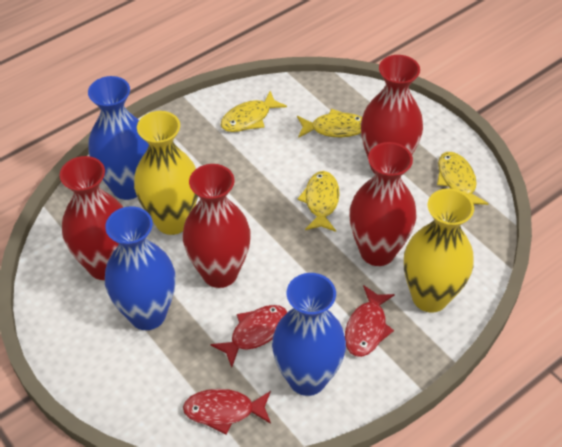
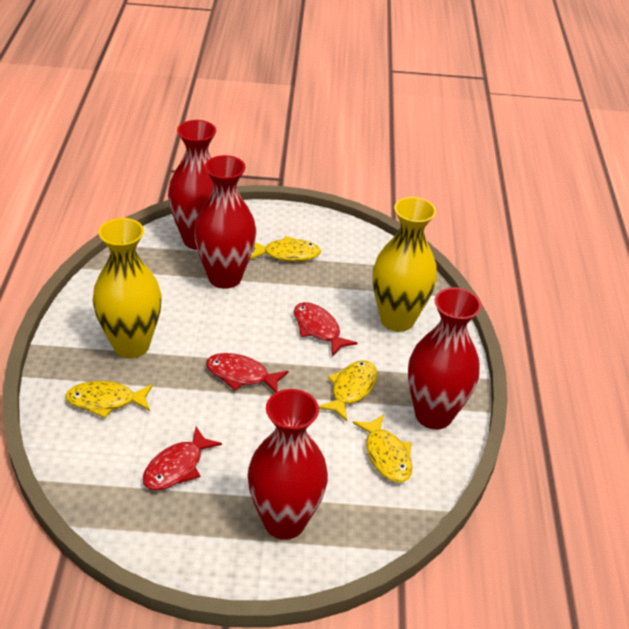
blue vase: 3 -> 0

